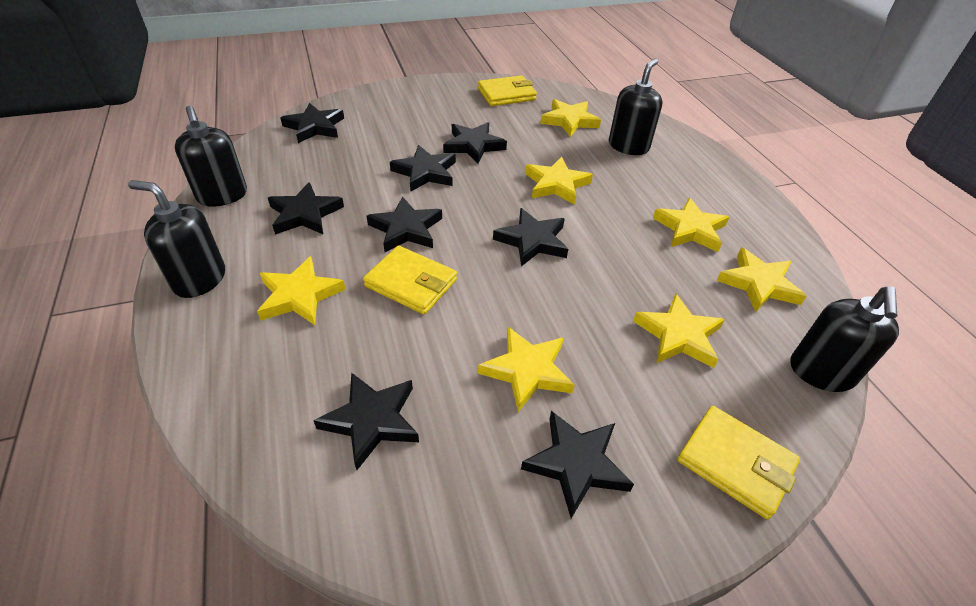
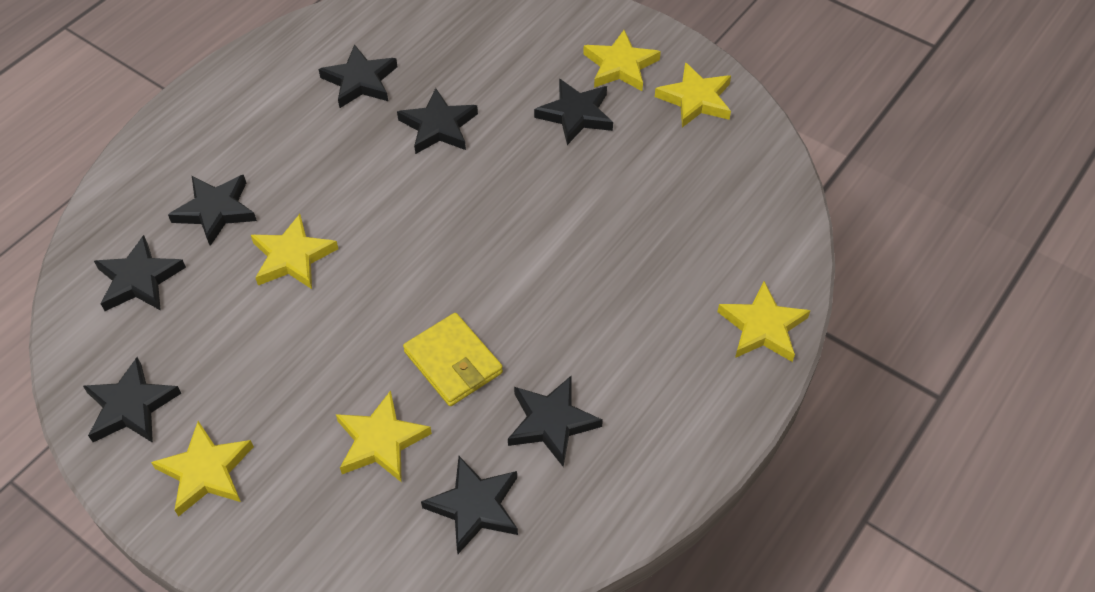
black soap dispenser: 4 -> 0
yellow star: 7 -> 6
yellow wallet: 3 -> 1

